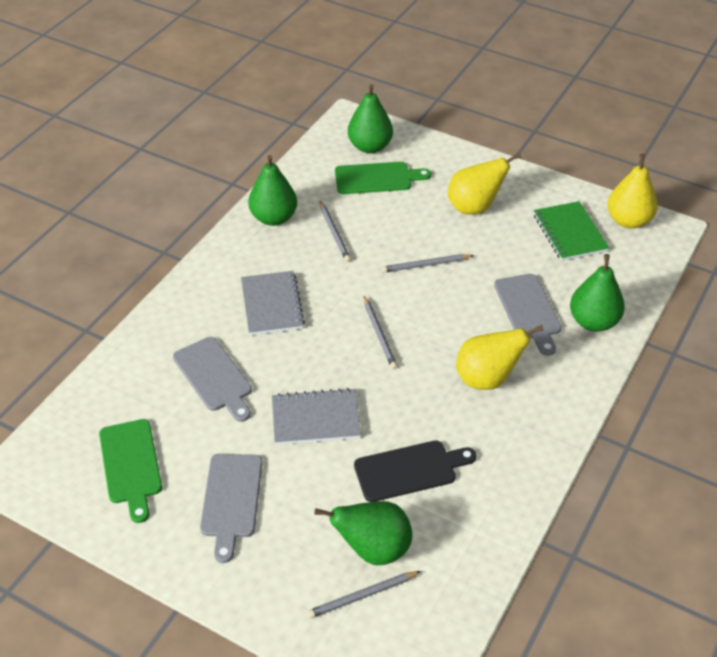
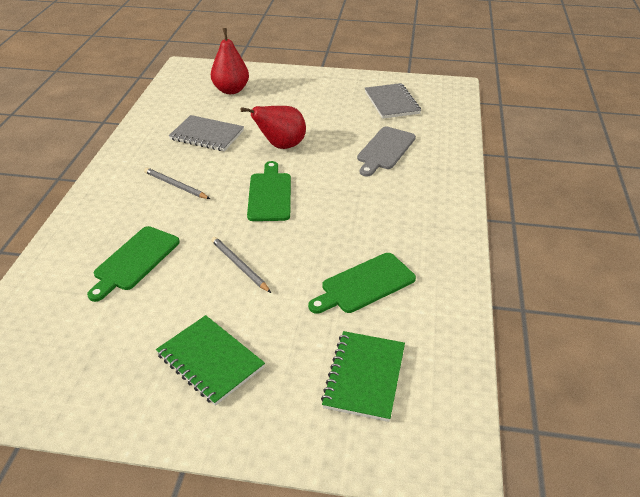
black cutting board: 1 -> 0
green cutting board: 2 -> 3
green notebook: 1 -> 2
green pear: 4 -> 0
grey cutting board: 3 -> 1
grey pencil: 4 -> 2
red pear: 0 -> 2
yellow pear: 3 -> 0

